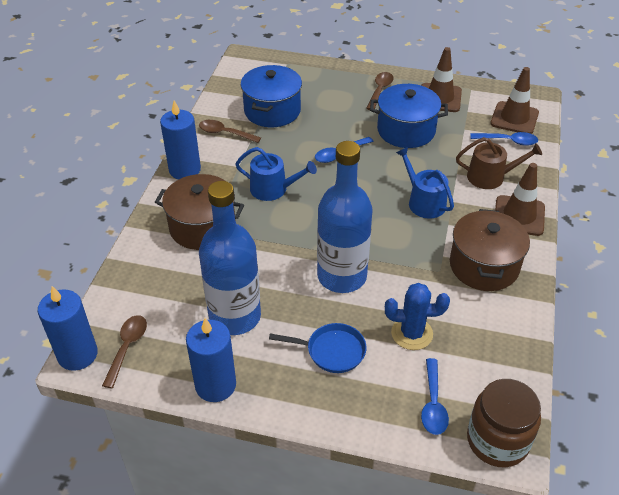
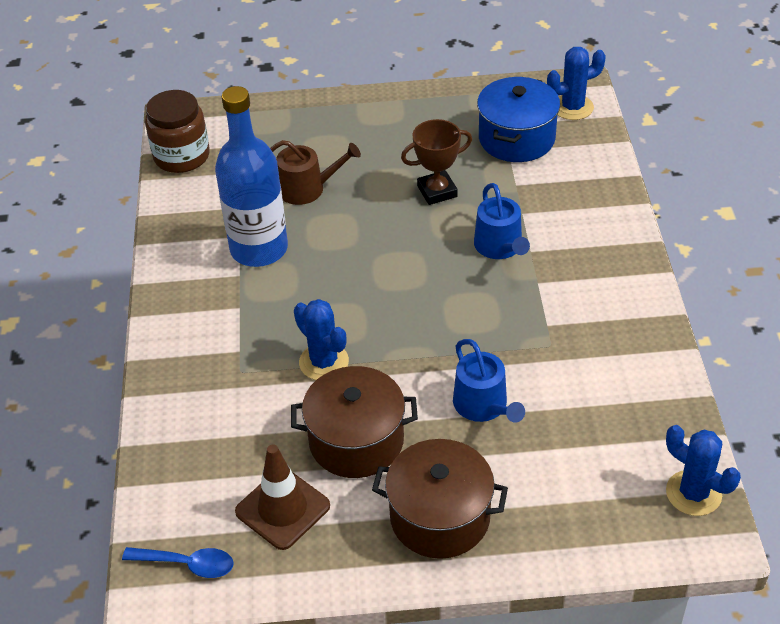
blue bottle: 2 -> 1
blue cactus: 1 -> 3
blue candle: 3 -> 0
blue pan: 1 -> 0
blue pot: 2 -> 1
blue spoon: 3 -> 1
brown spoon: 3 -> 0
brown traffic cone: 3 -> 1
brown trophy: 0 -> 1

